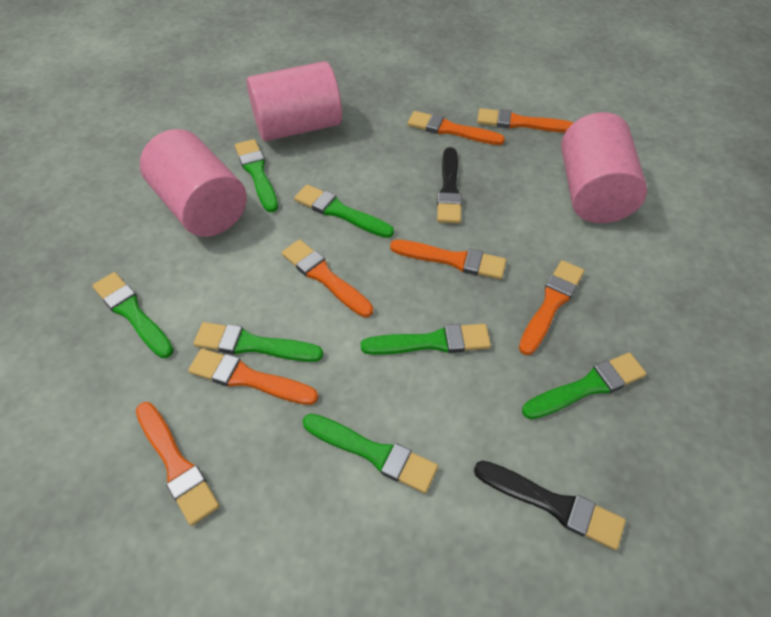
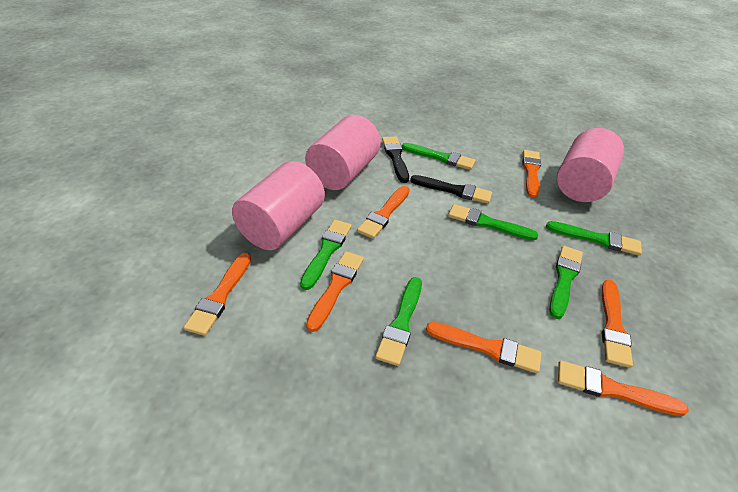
green brush: 7 -> 6

